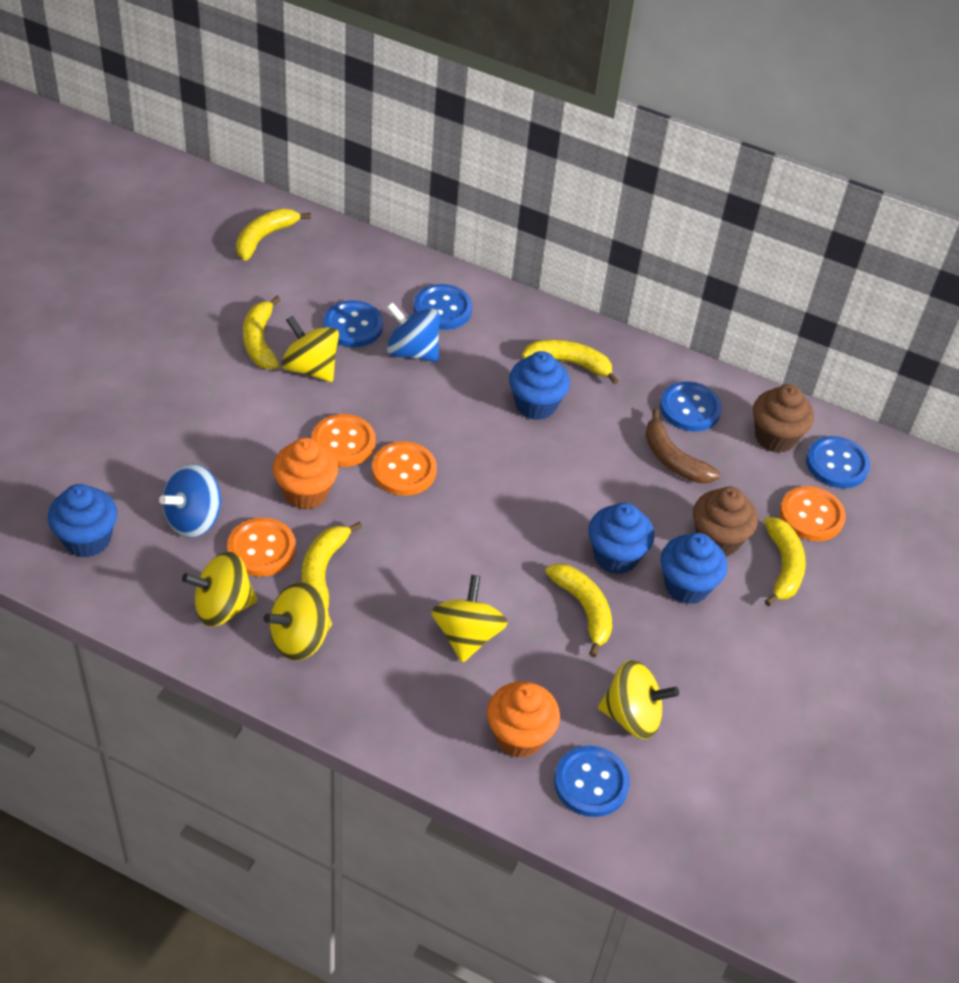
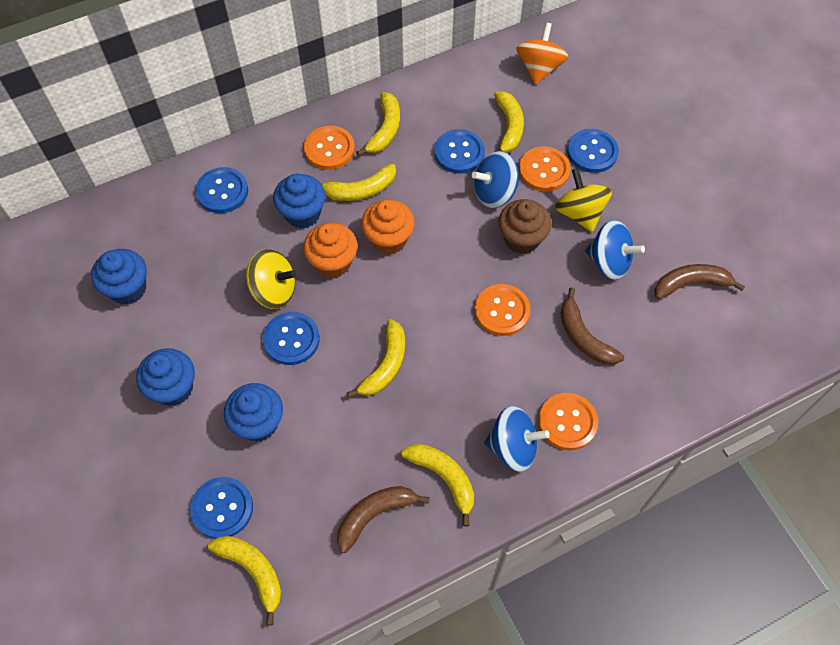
blue spinning top: 2 -> 3
brown banana: 1 -> 3
brown cupcake: 2 -> 1
orange spinning top: 0 -> 1
yellow spinning top: 5 -> 2

